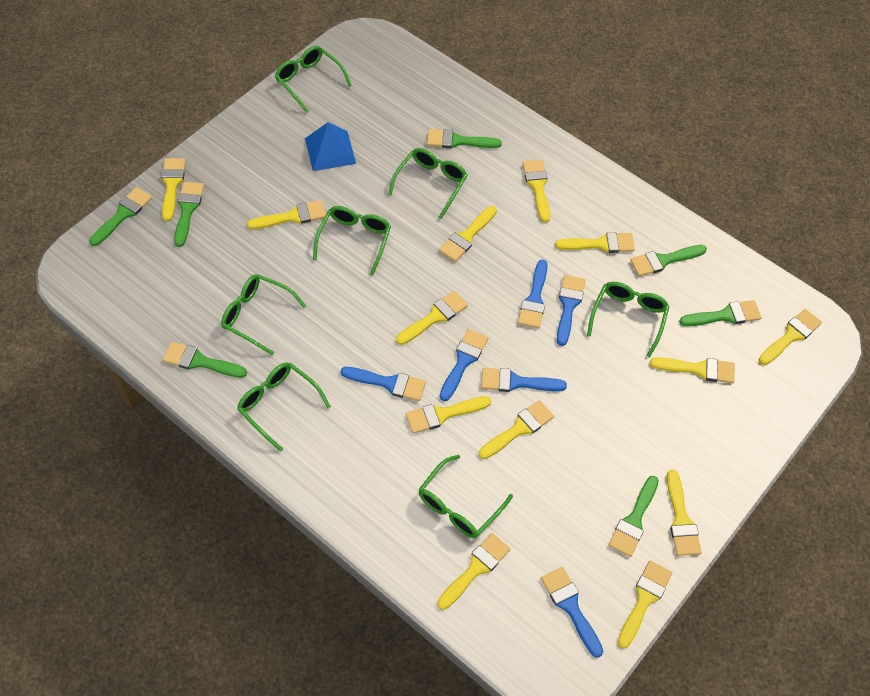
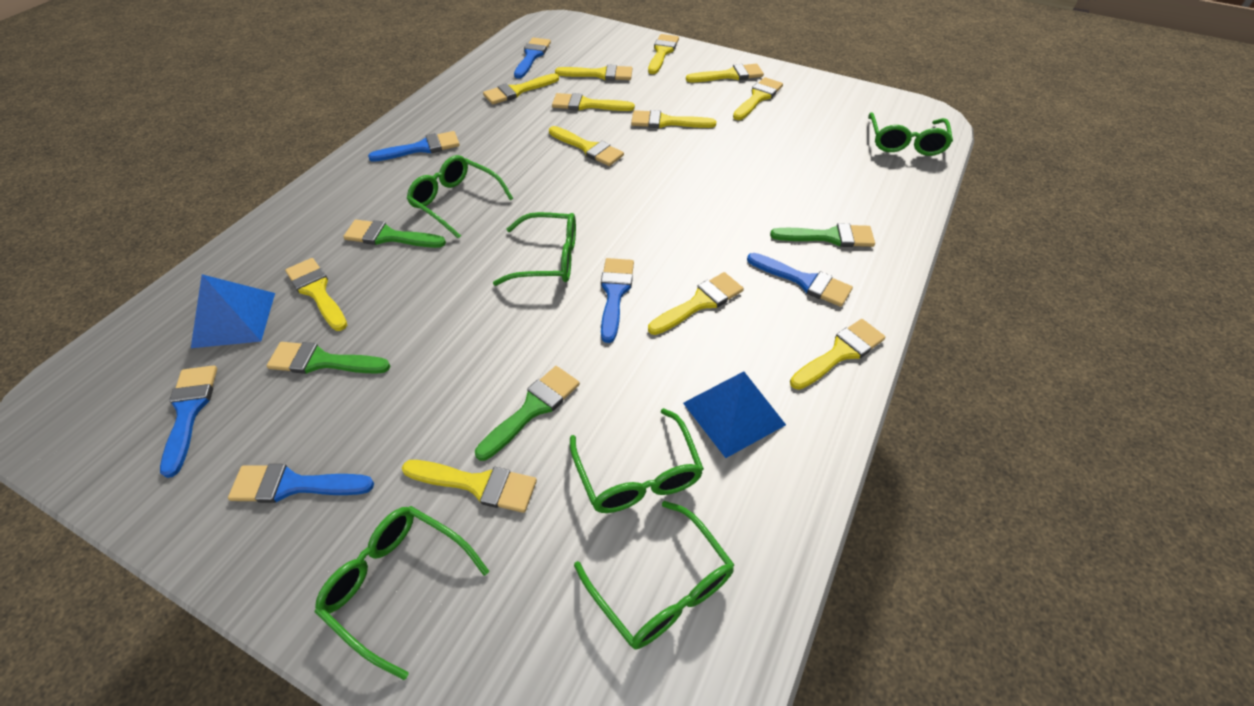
blue pyramid: 1 -> 2
green brush: 7 -> 4
green glasses: 7 -> 6
yellow brush: 13 -> 12

